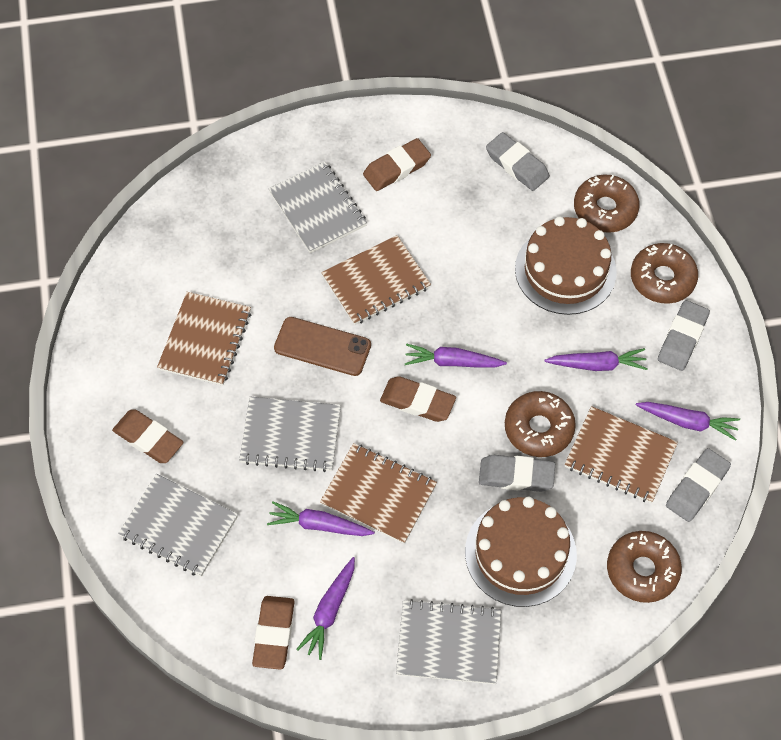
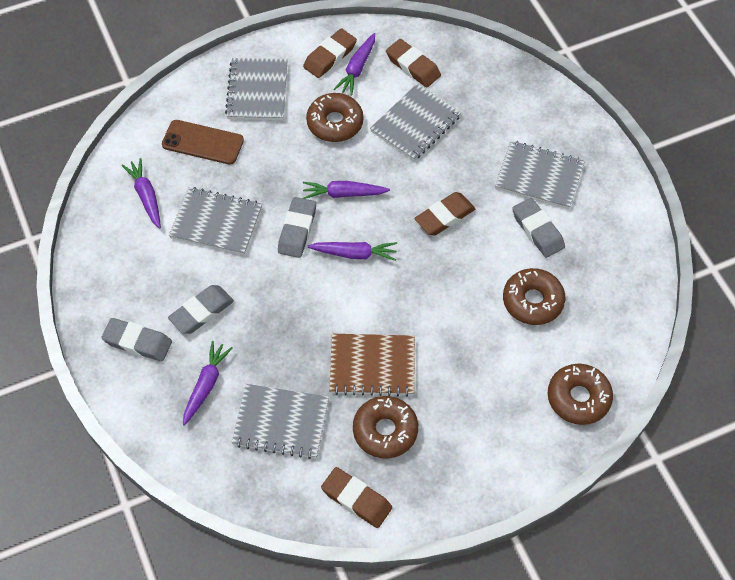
brown cake: 2 -> 0
brown notebook: 4 -> 1
grey notebook: 4 -> 5

